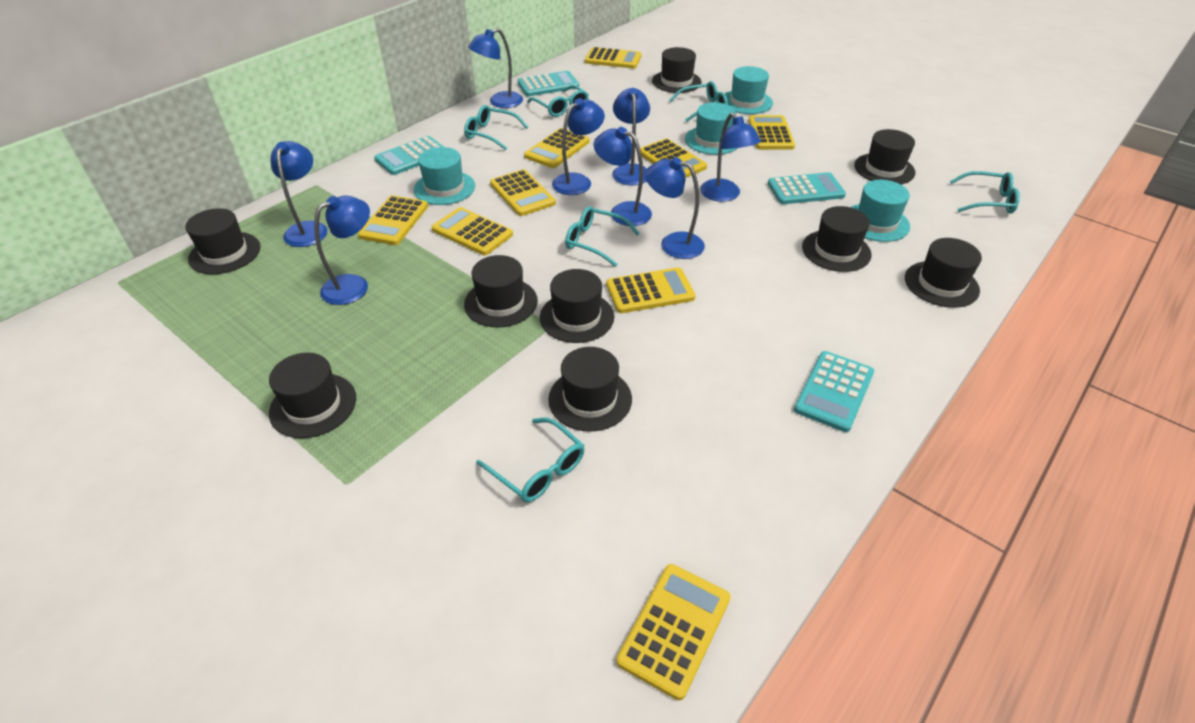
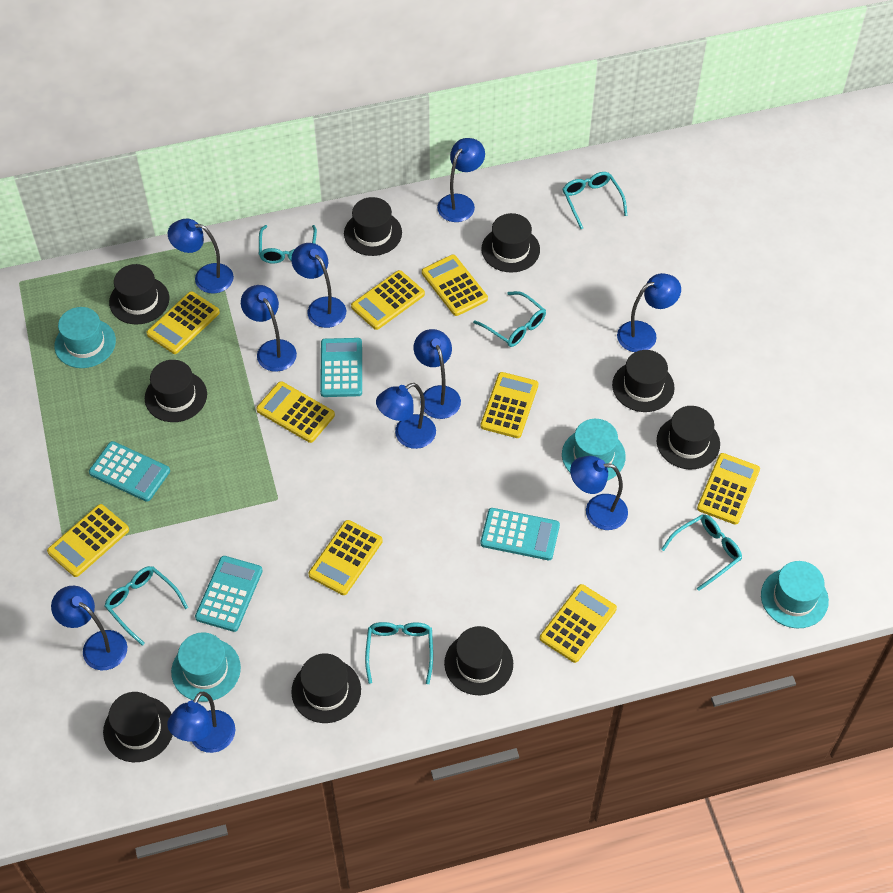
blue lamp: 8 -> 10

